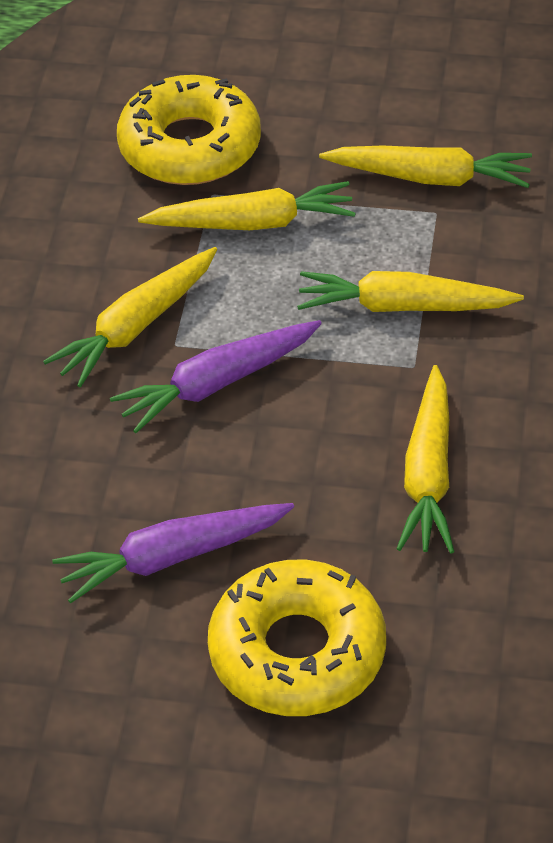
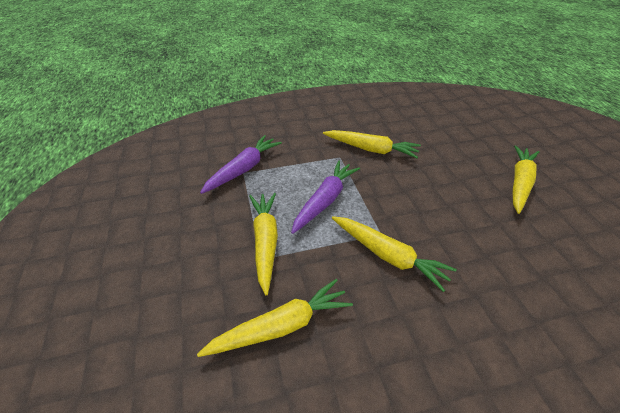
yellow donut: 2 -> 0

